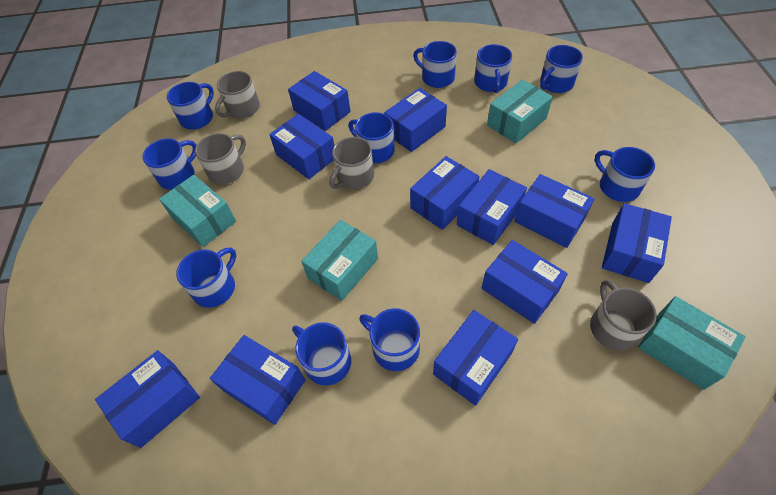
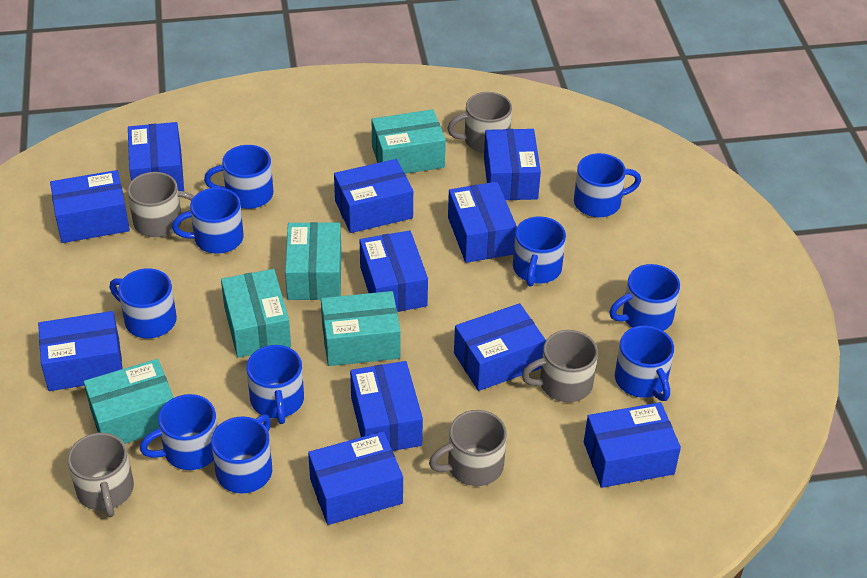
grey mug: 4 -> 5
turquoise box: 4 -> 5

